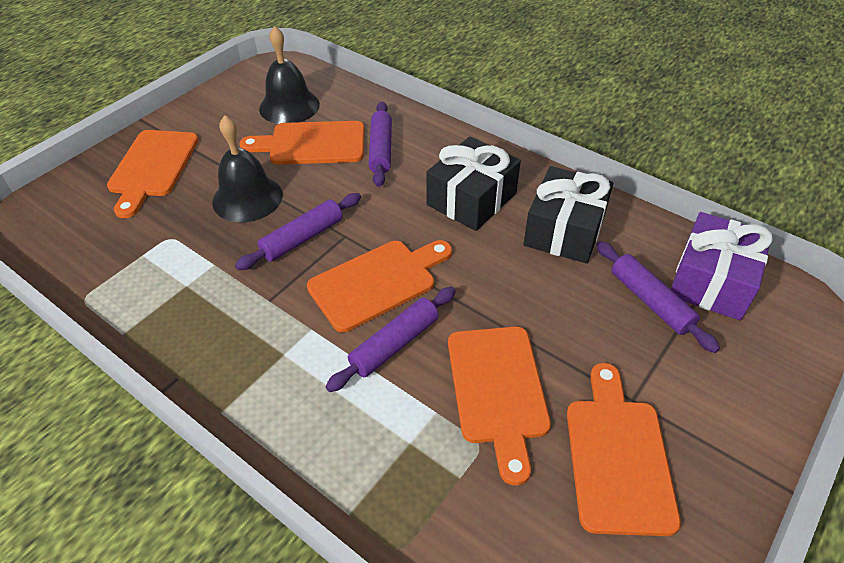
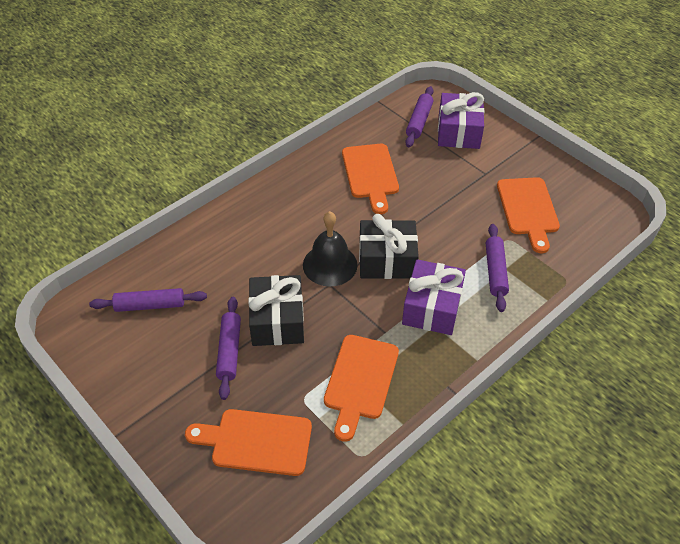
black bell: 2 -> 1
orange cutting board: 5 -> 4
purple gift: 1 -> 2

